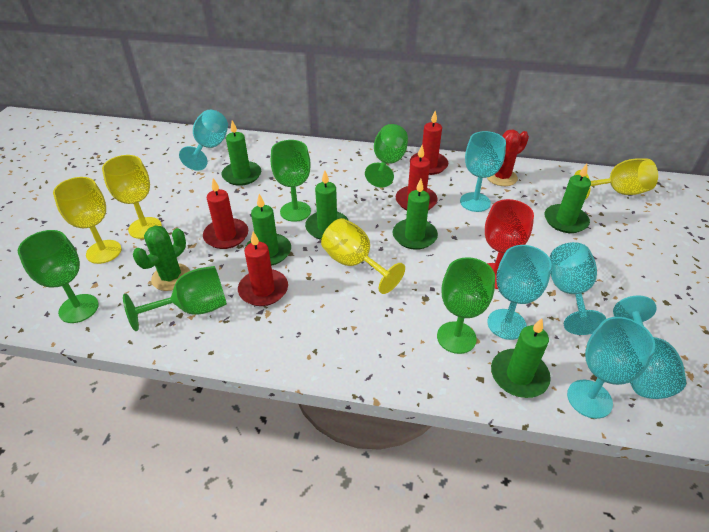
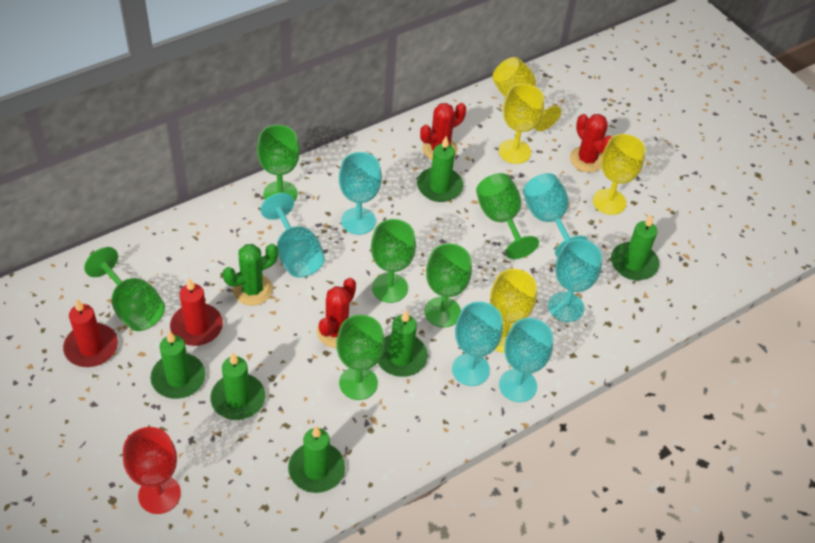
green goblet: 5 -> 6
red cactus: 1 -> 3
red candle: 4 -> 2

